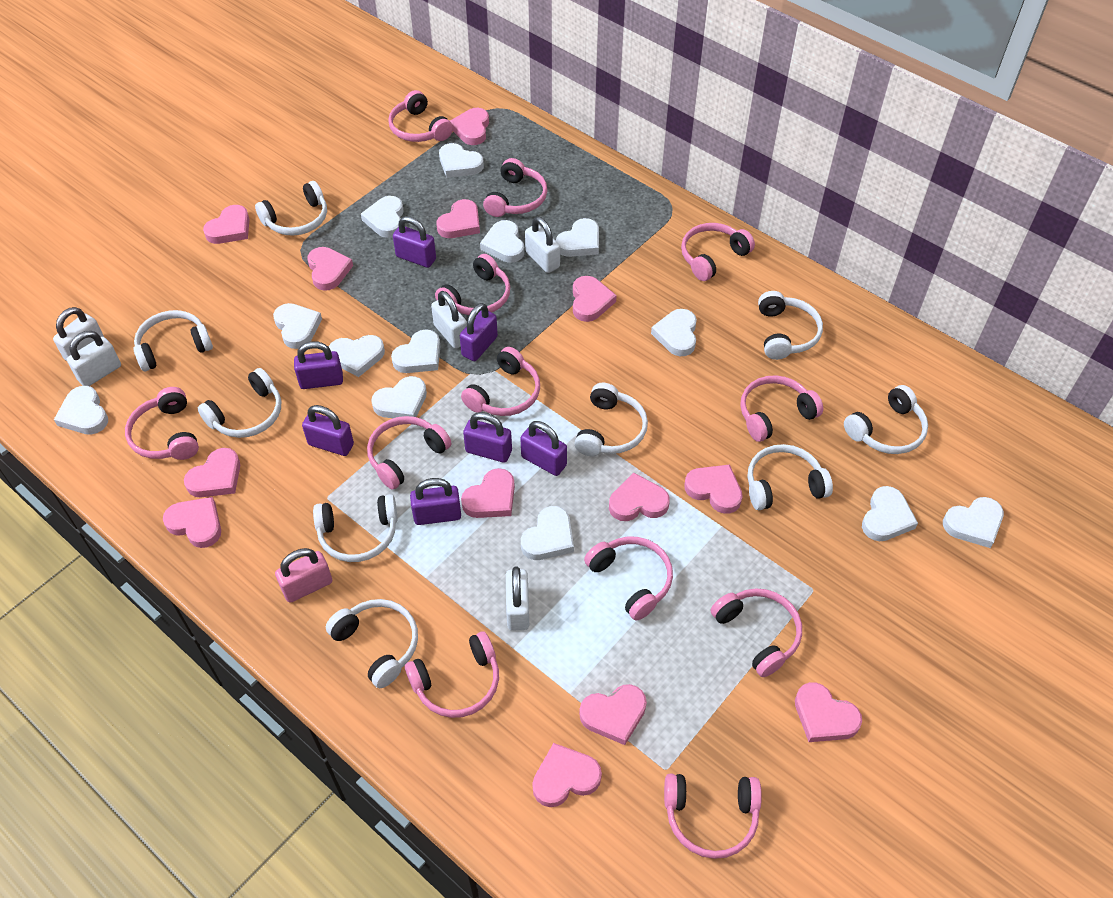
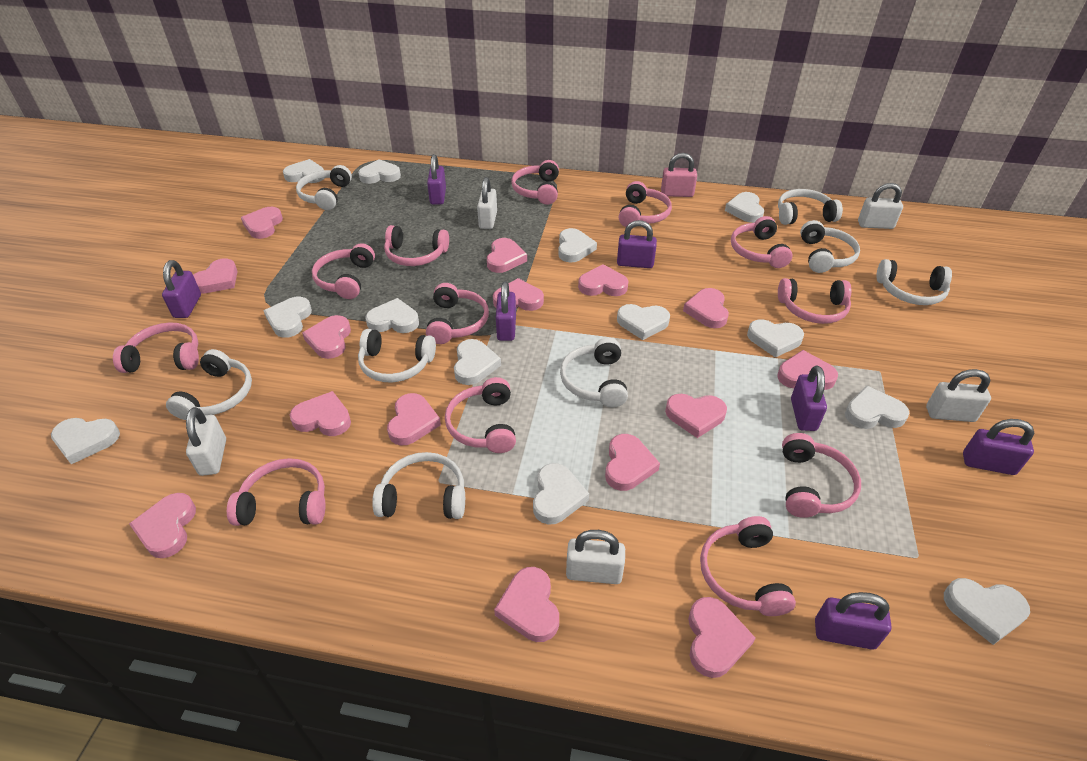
pink heart: 13 -> 15
white headphones: 9 -> 8

